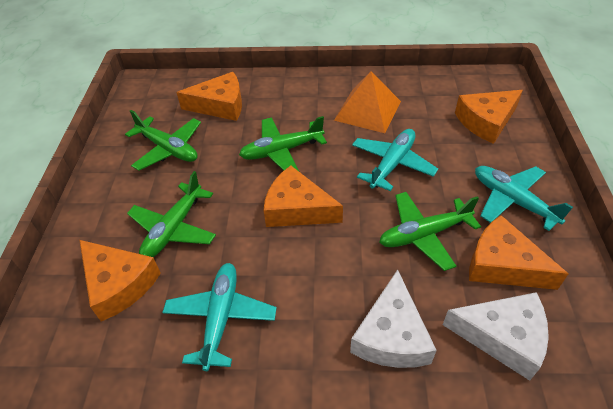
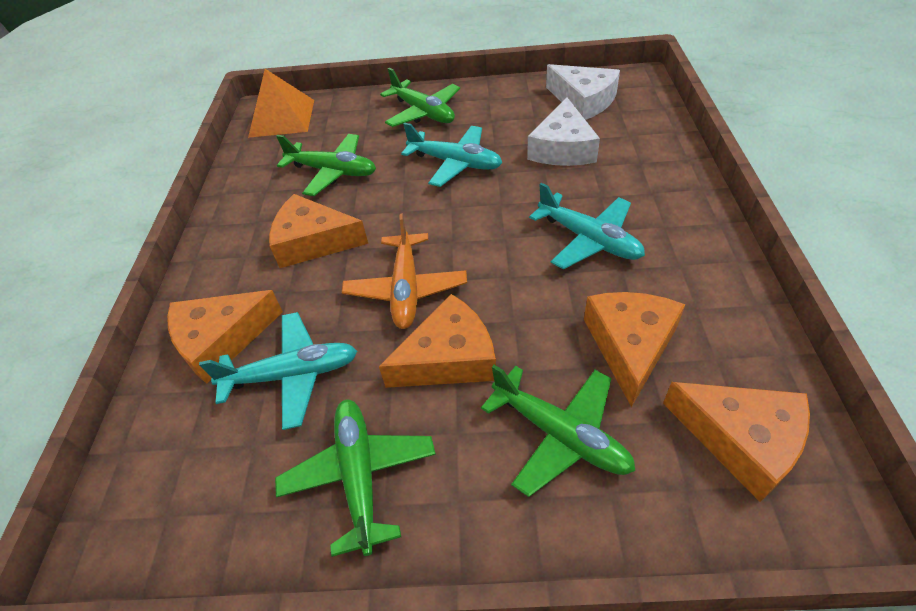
orange plane: 0 -> 1

